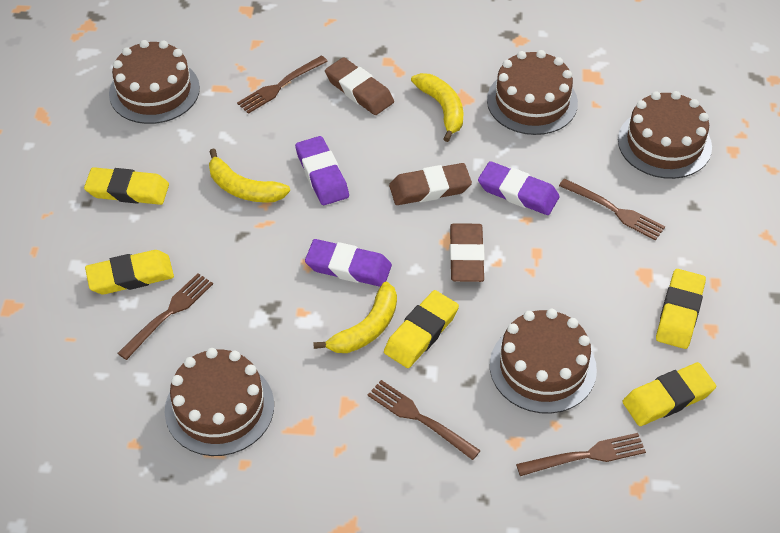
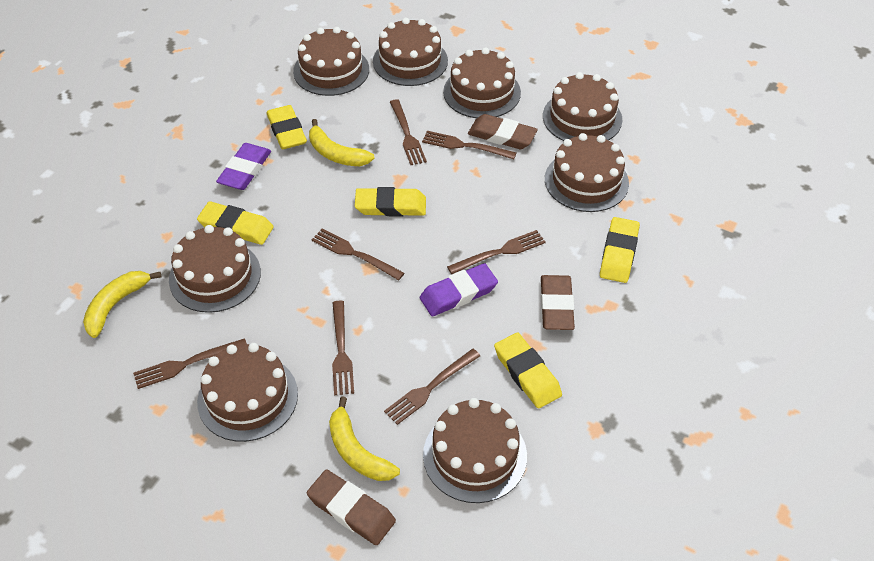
brown cake: 5 -> 8
brown fork: 5 -> 7
purple eraser: 3 -> 2

